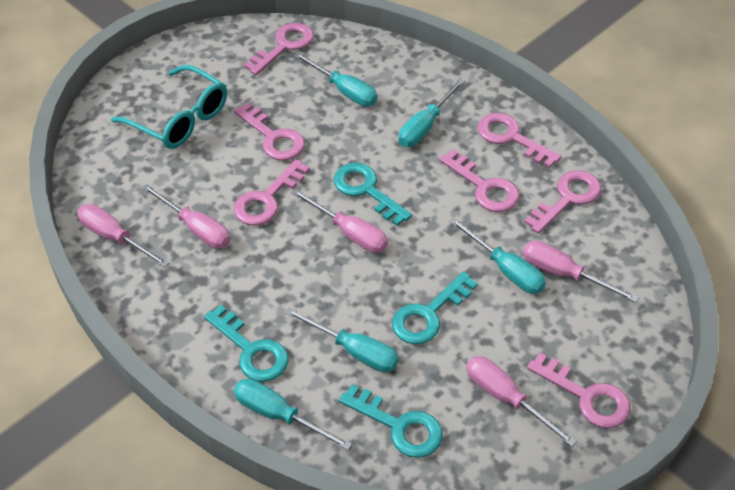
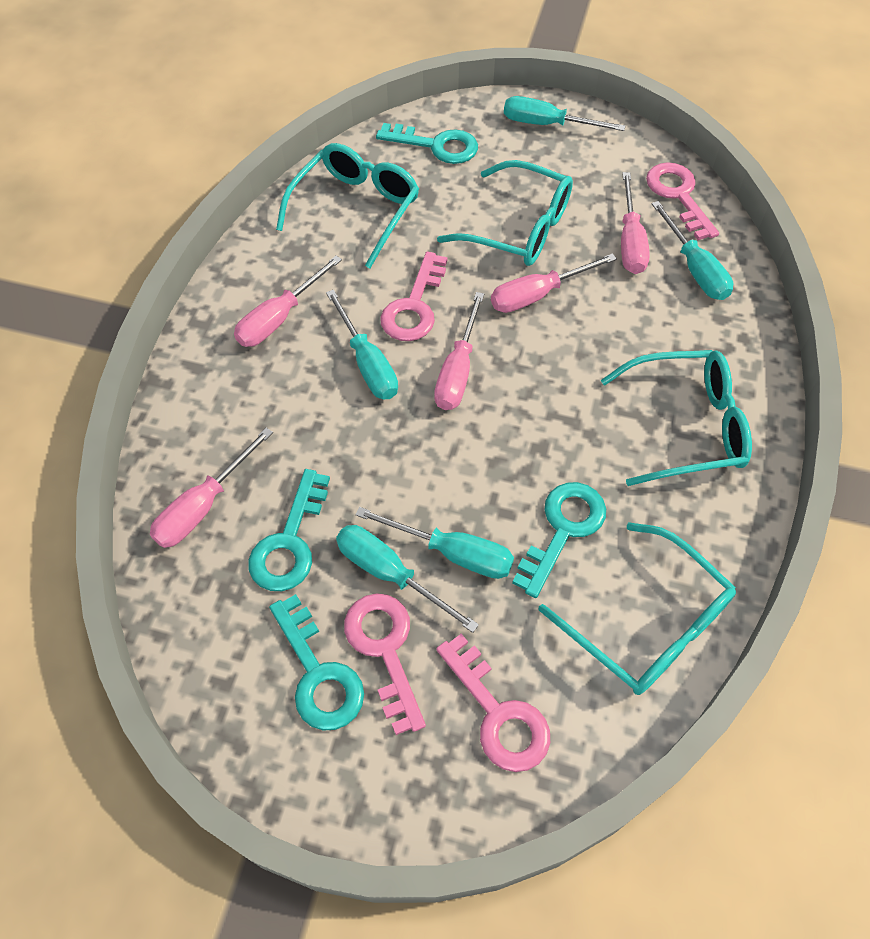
pink key: 7 -> 4
turquoise glasses: 1 -> 4

